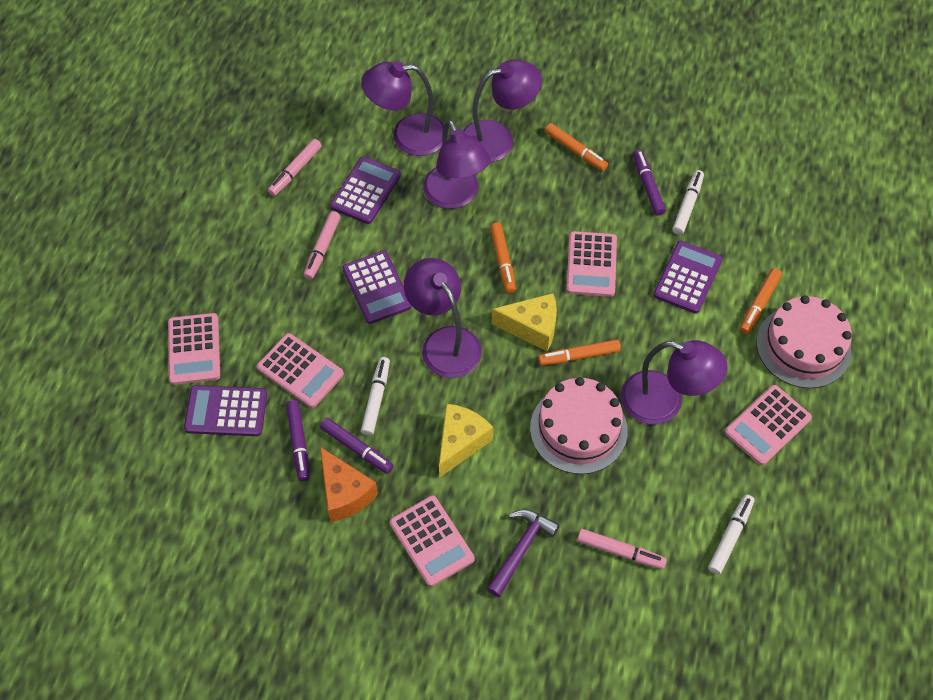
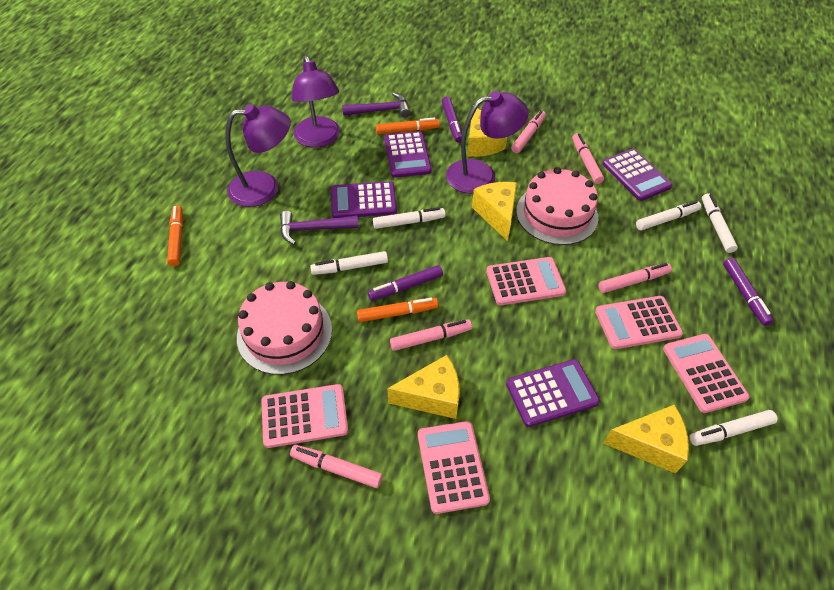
orange cheese: 1 -> 0
orange marker: 4 -> 3
pink marker: 3 -> 5
purple hammer: 1 -> 2
purple lamp: 5 -> 3
white marker: 3 -> 5
yellow cheese: 2 -> 4

